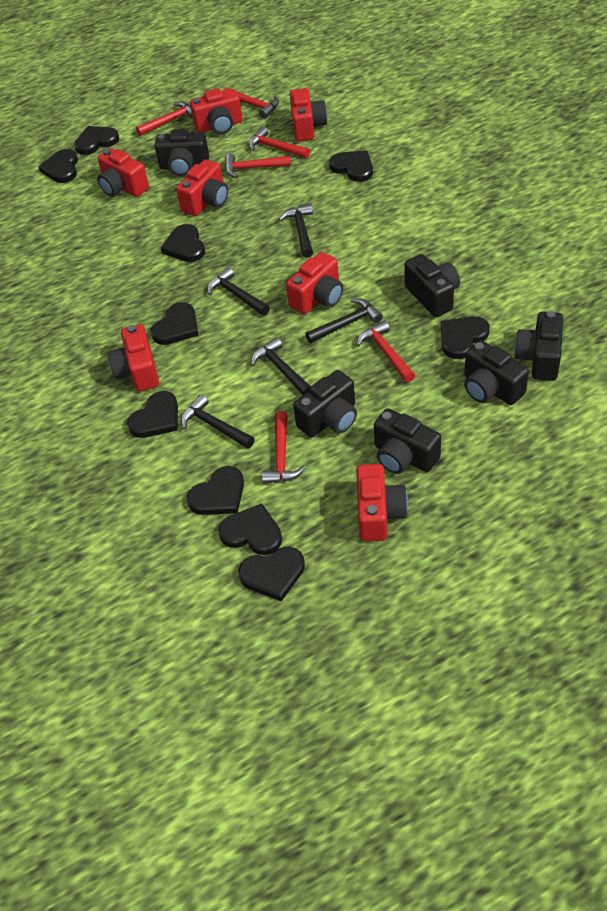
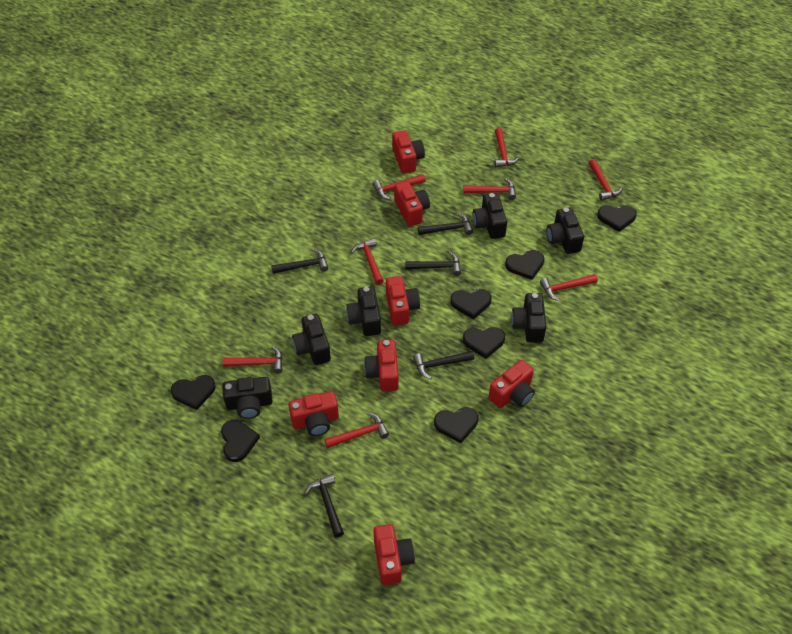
black heart: 10 -> 7
red hammer: 6 -> 8

